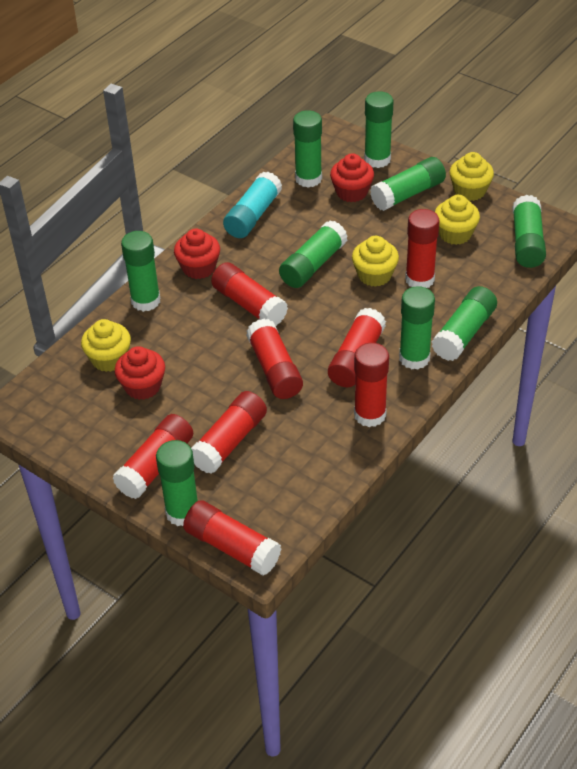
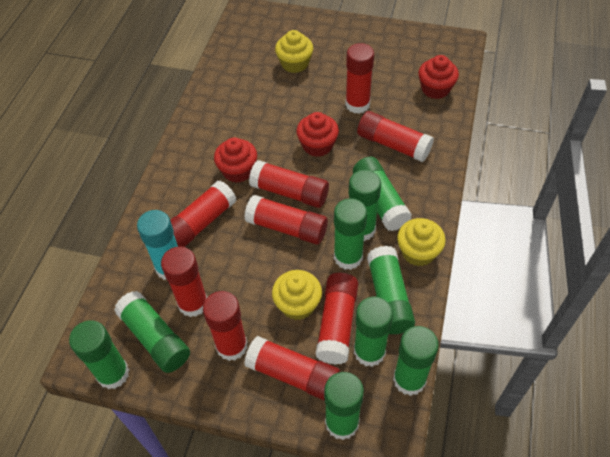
red glue stick: 8 -> 9
yellow cupcake: 4 -> 3

